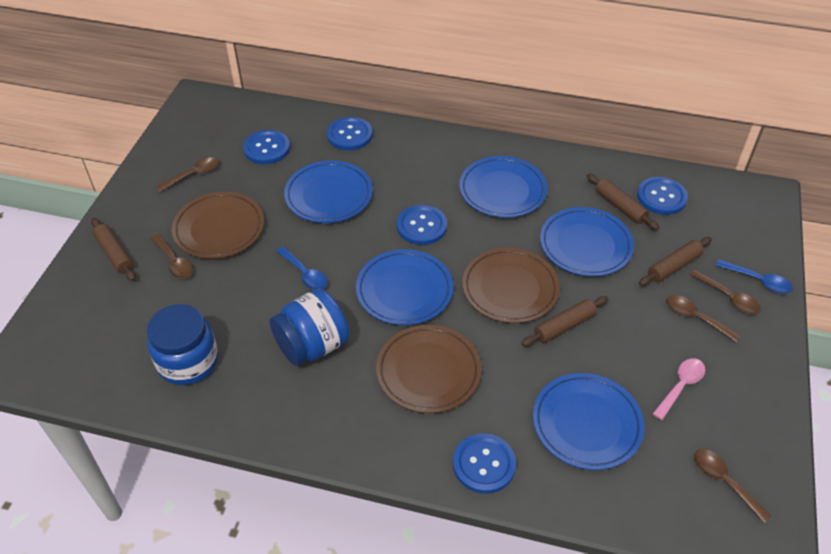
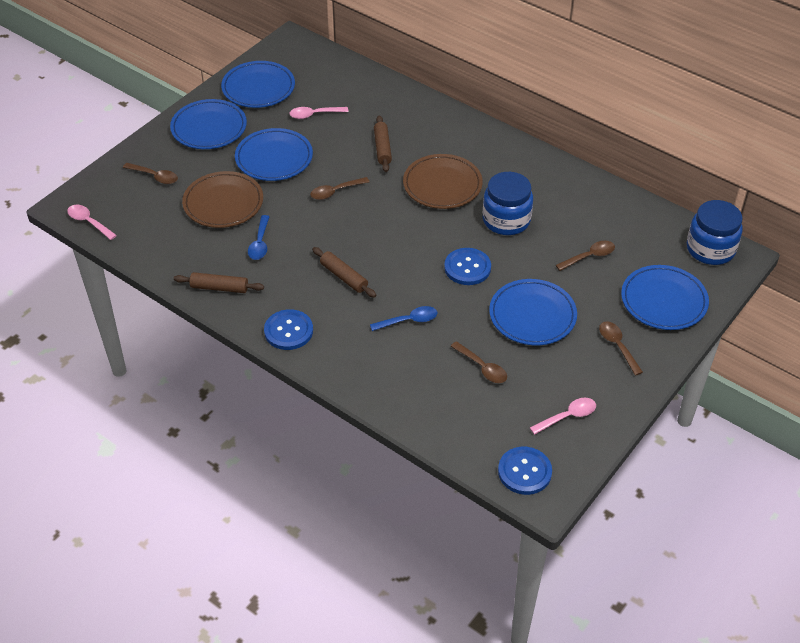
blue button: 5 -> 3
brown plate: 3 -> 2
brown rolling pin: 4 -> 3
pink spoon: 1 -> 3

